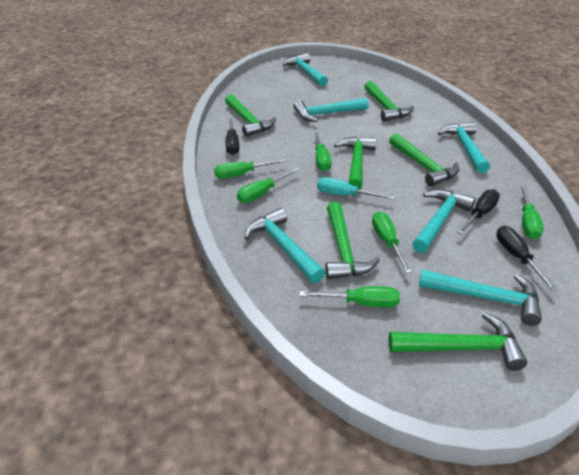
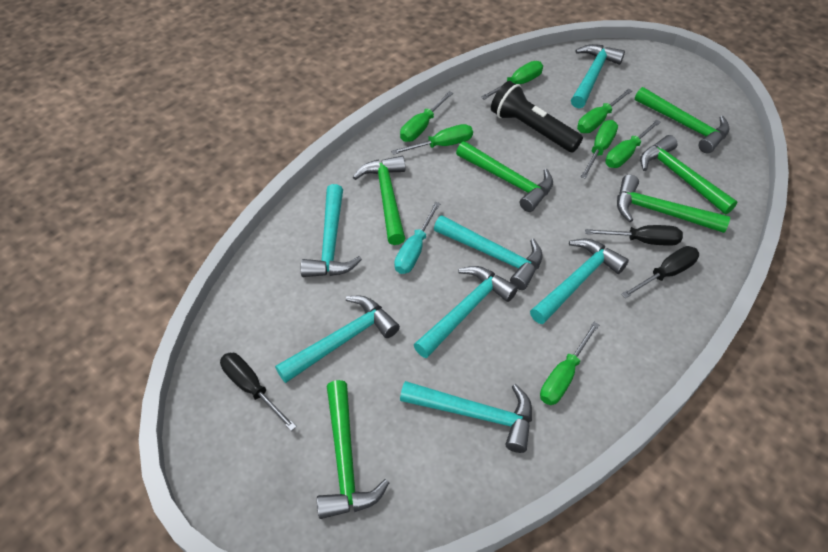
black flashlight: 0 -> 1
green screwdriver: 6 -> 7
turquoise hammer: 6 -> 7

